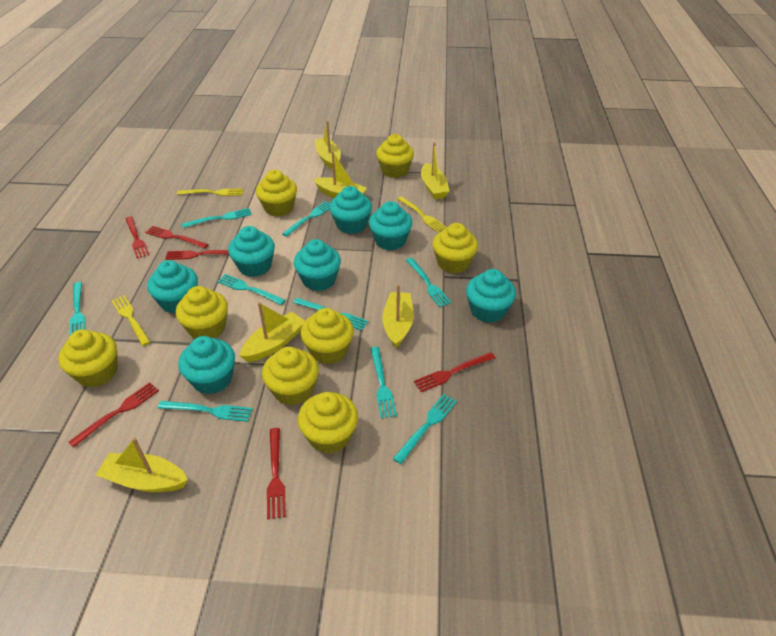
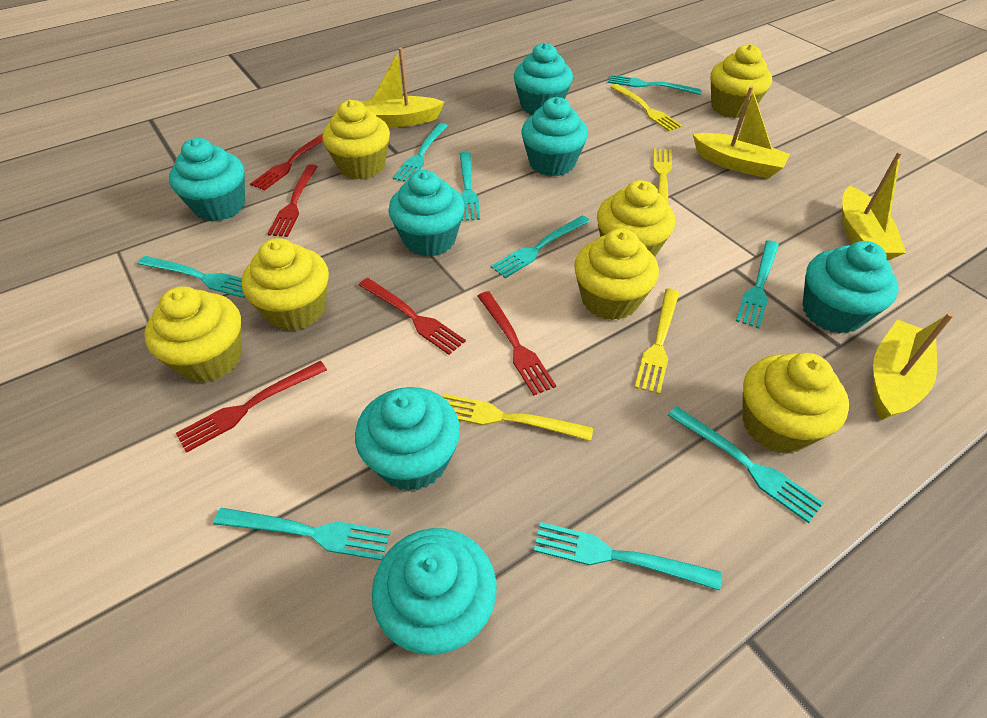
red fork: 6 -> 5
yellow boat: 6 -> 4
yellow cupcake: 8 -> 7
yellow fork: 3 -> 4

